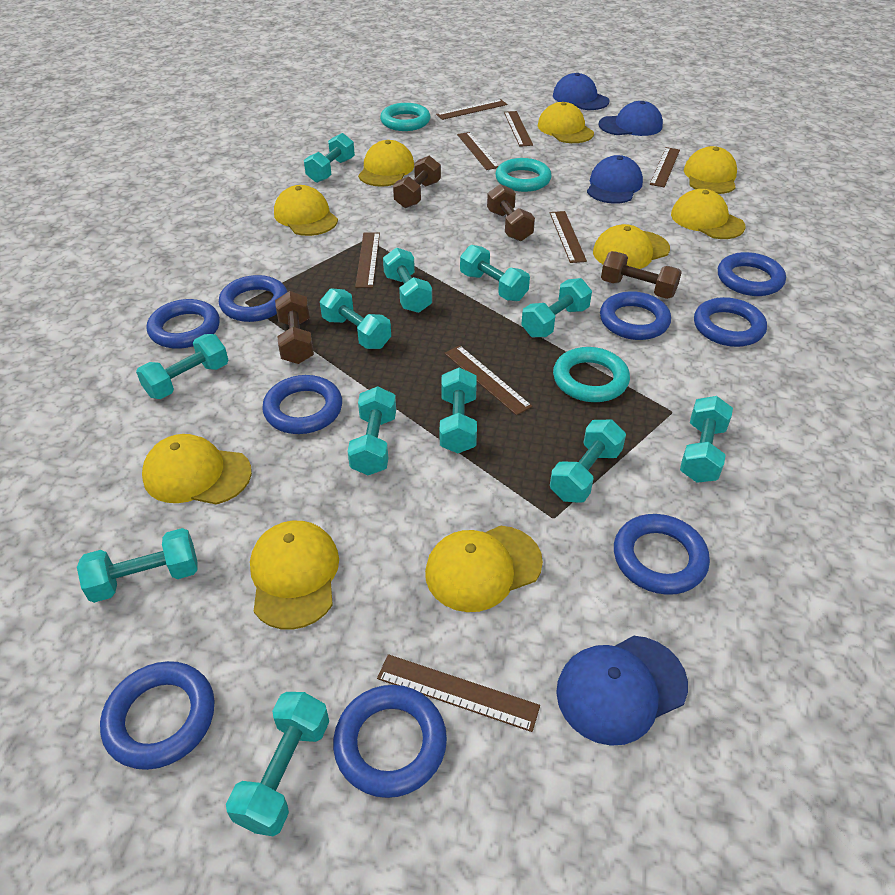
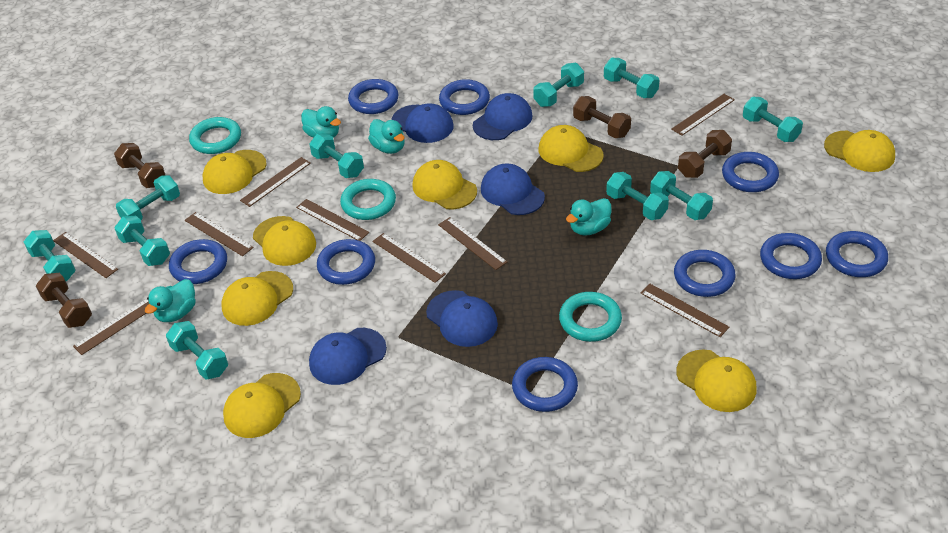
blue cap: 4 -> 5
brown ruler: 8 -> 9
turquoise duck: 0 -> 4
turquoise dumbbell: 12 -> 10
yellow cap: 9 -> 8

